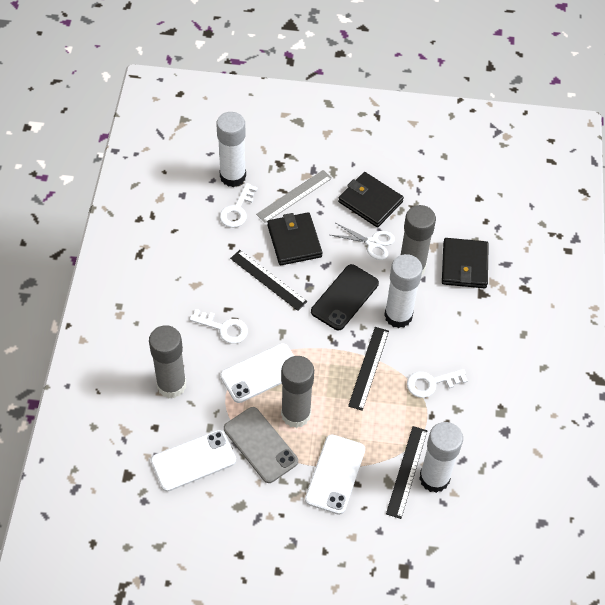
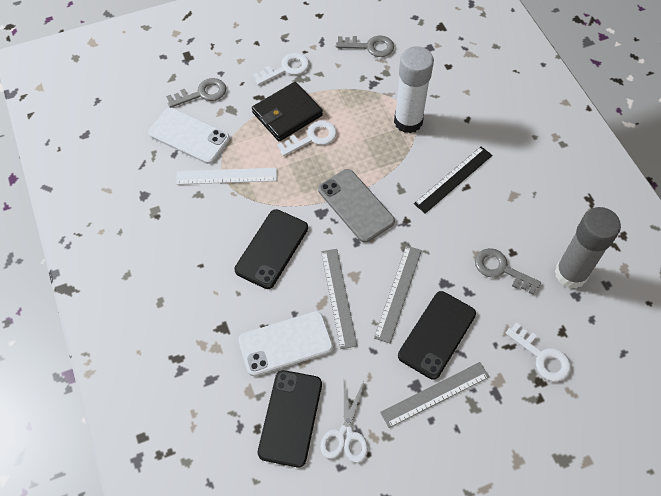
black phone: 1 -> 3
black ruler: 3 -> 1
black wallet: 3 -> 1
grey glue stick: 3 -> 1
grey key: 0 -> 3
grey ruler: 1 -> 3
white glue stick: 3 -> 1
white phone: 3 -> 2
white ruler: 0 -> 1

